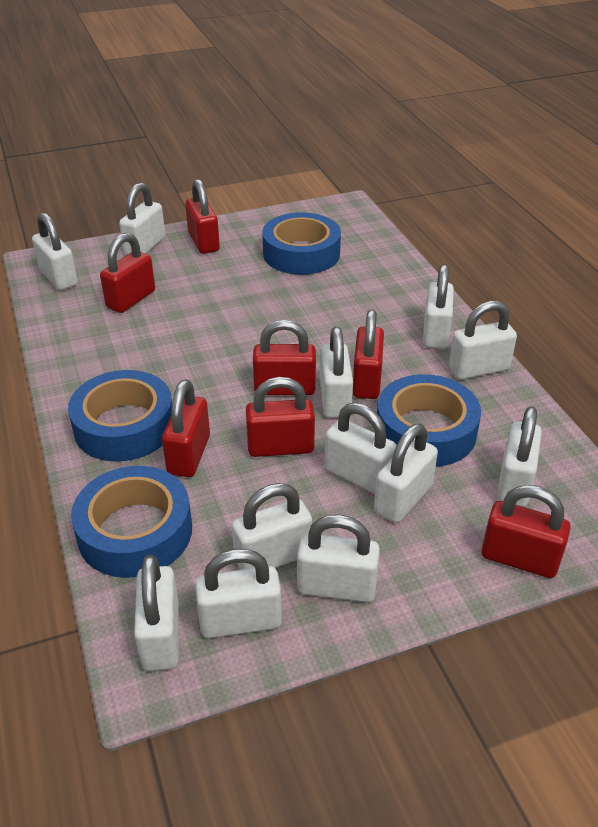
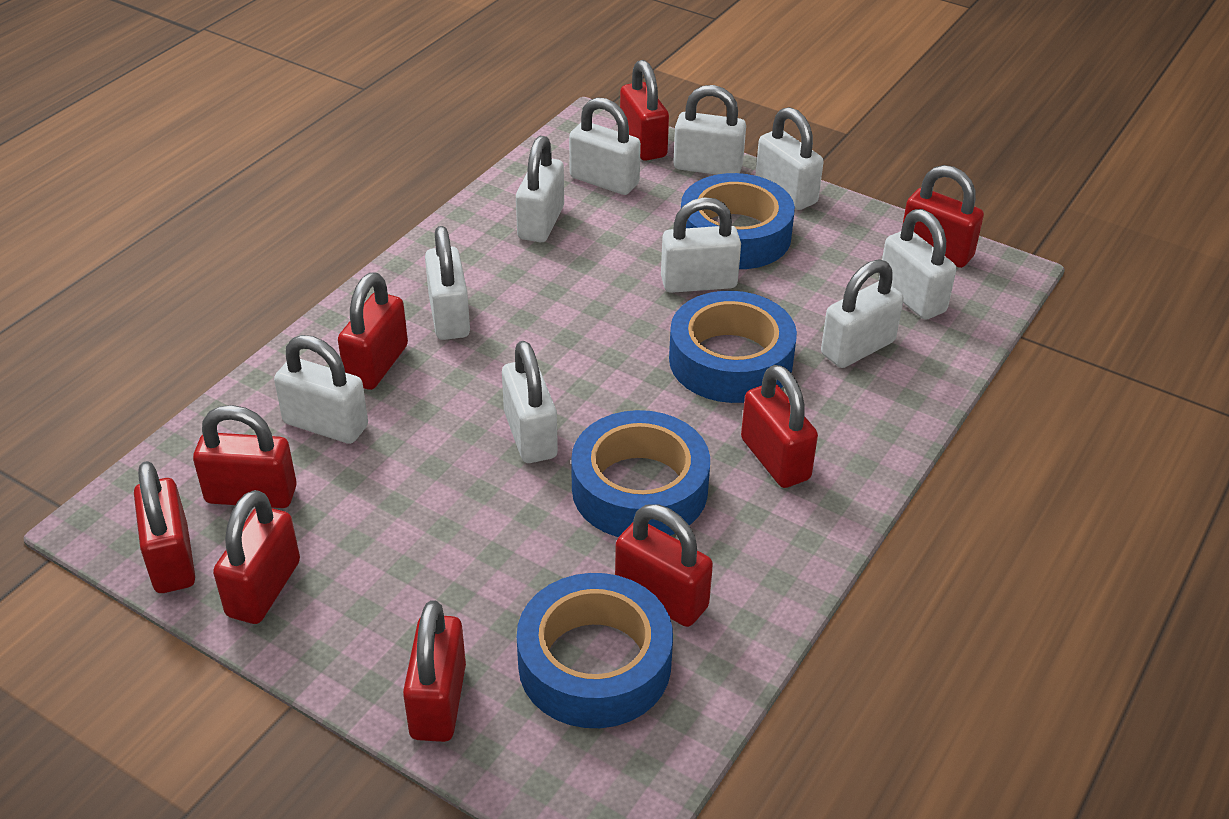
red padlock: 7 -> 9
white padlock: 12 -> 10

